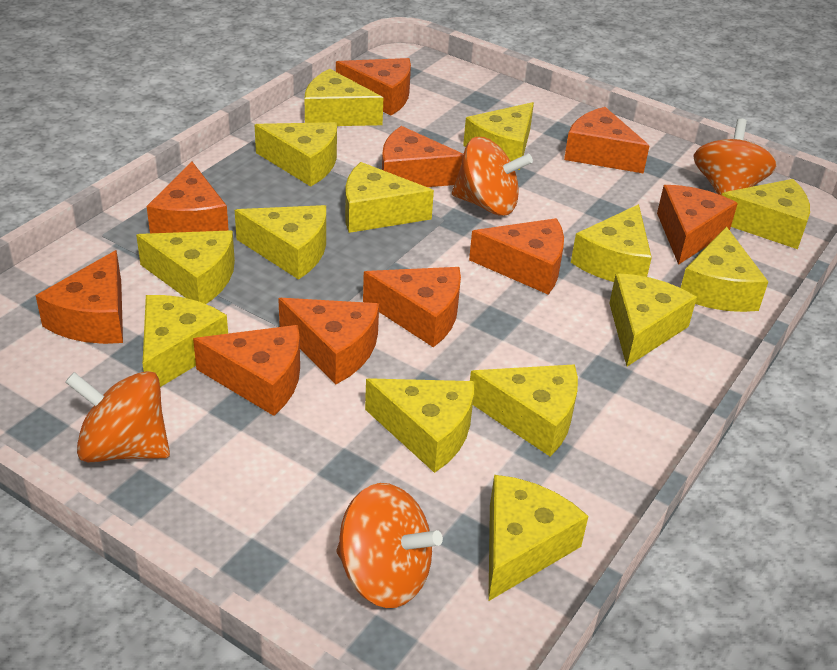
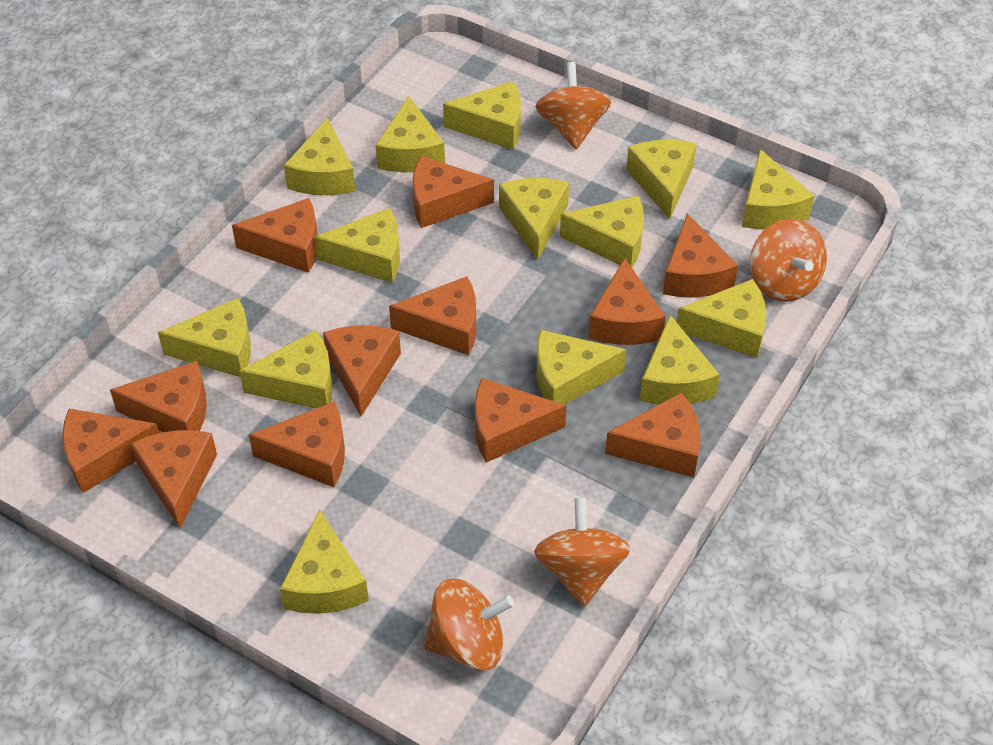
orange cheese: 10 -> 12

